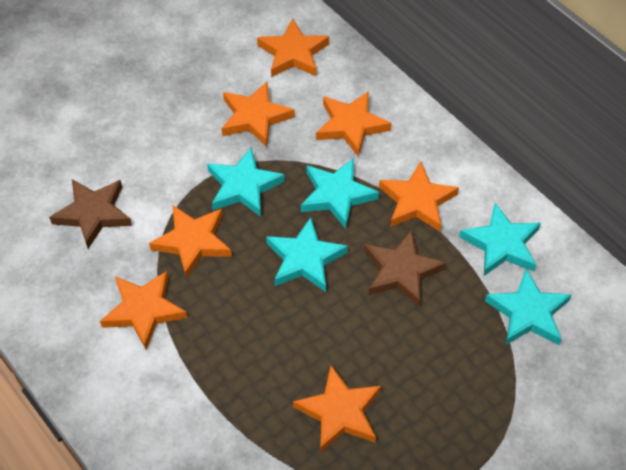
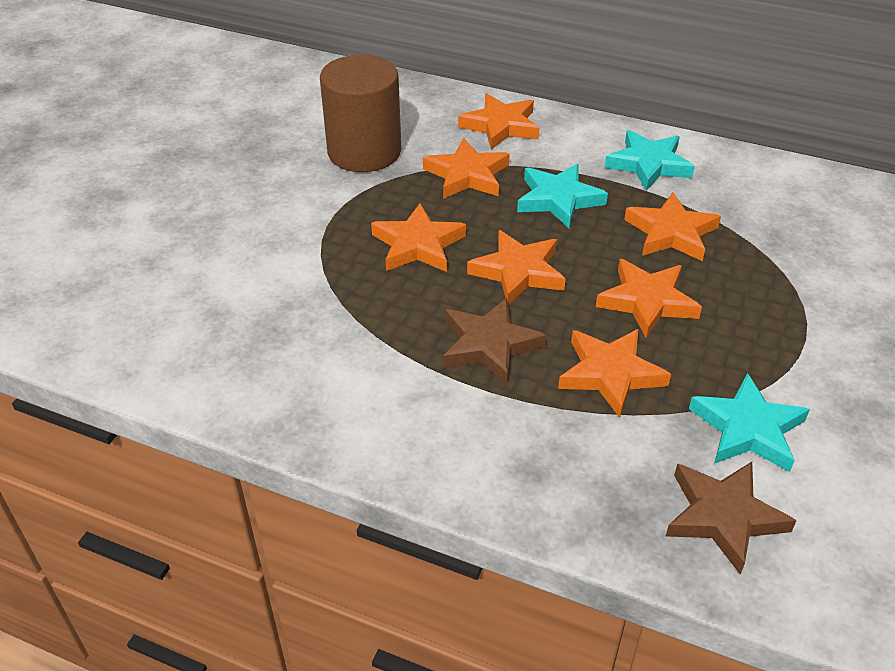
brown cylinder: 0 -> 1
turquoise star: 5 -> 3

